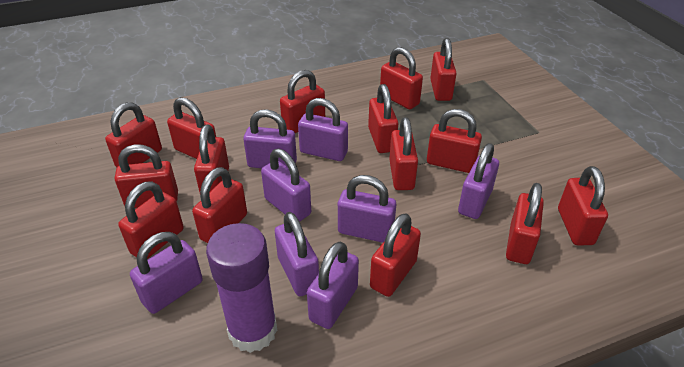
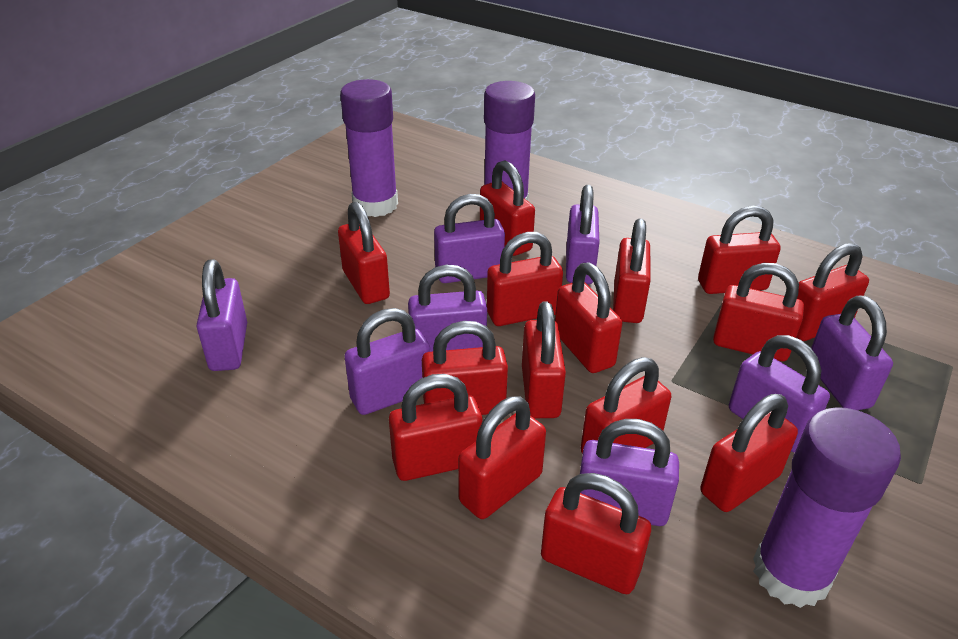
purple glue stick: 1 -> 3

